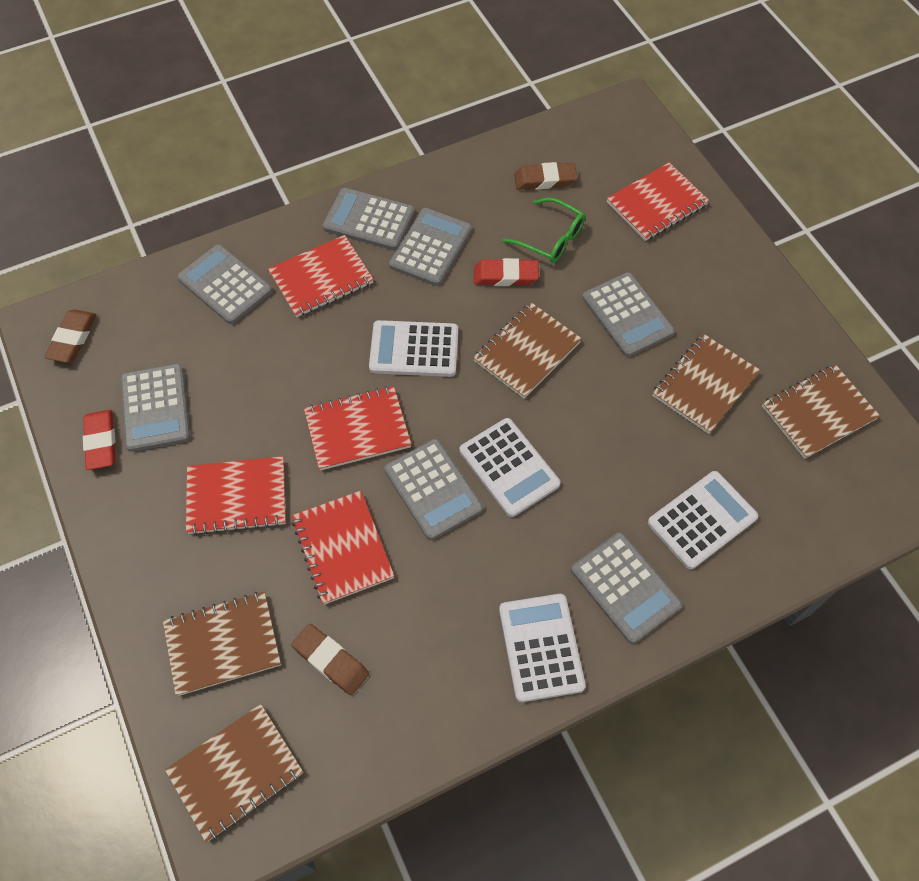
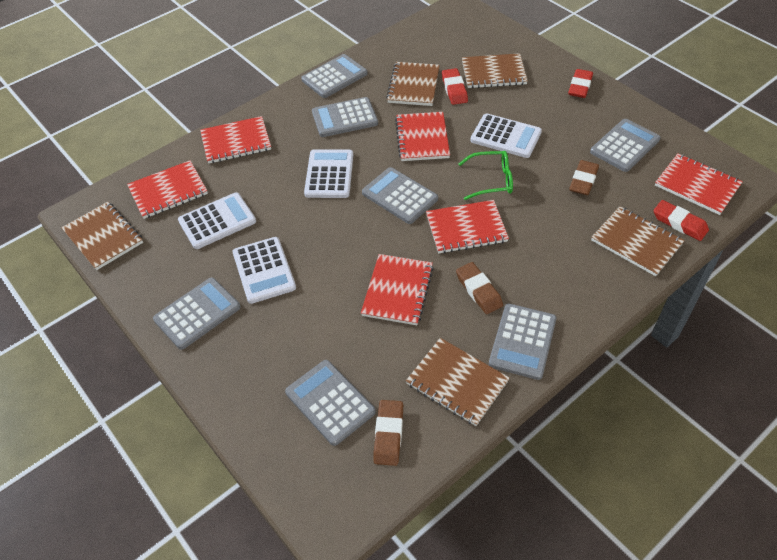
red eraser: 2 -> 3
red notebook: 5 -> 6

